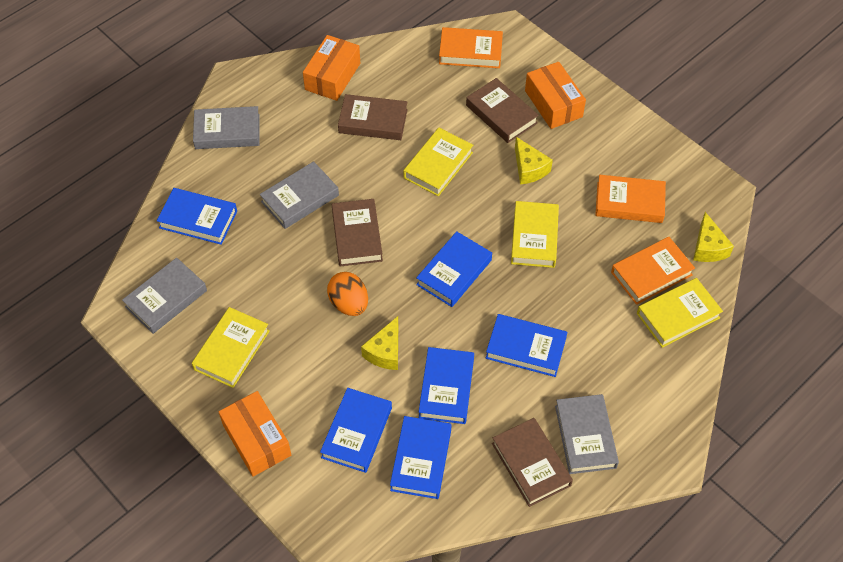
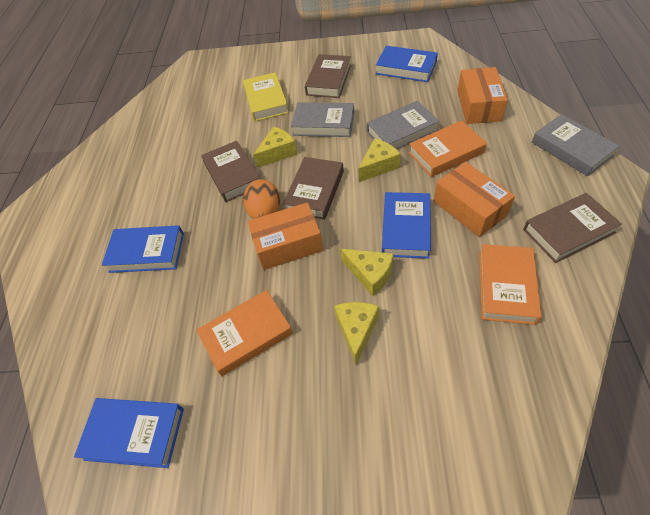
blue book: 6 -> 4
grey book: 4 -> 3
yellow book: 4 -> 1
yellow cheese: 3 -> 4

